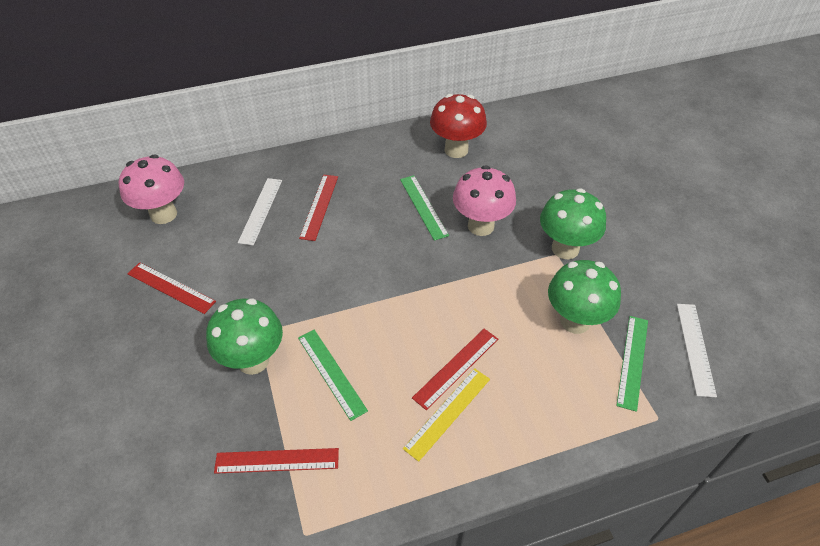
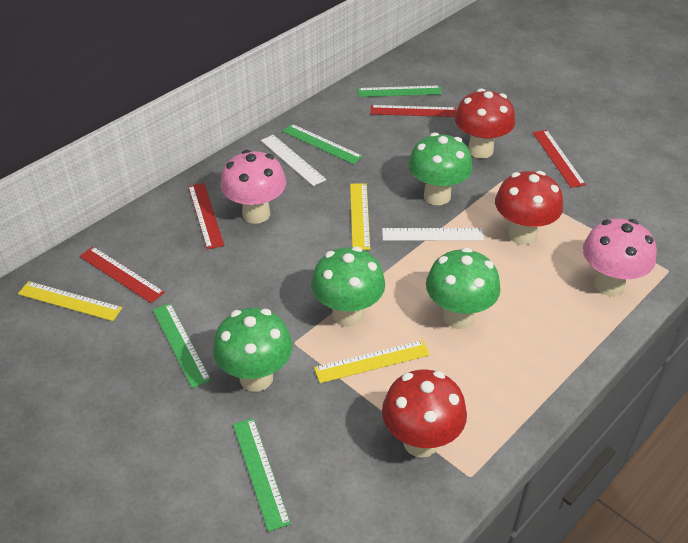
green mushroom: 3 -> 4
green ruler: 3 -> 4
red mushroom: 1 -> 3
yellow ruler: 1 -> 3

